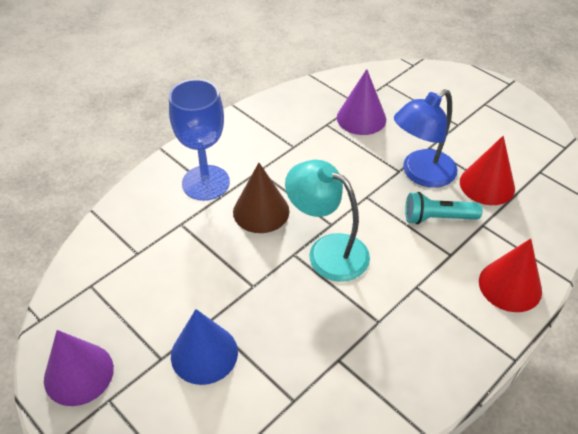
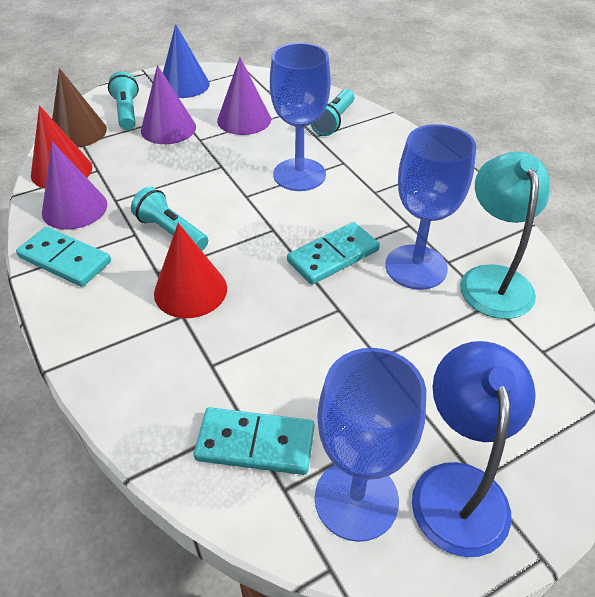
blue goblet: 1 -> 3
purple cone: 2 -> 3
turquoise domino: 0 -> 3
turquoise flashlight: 1 -> 3

